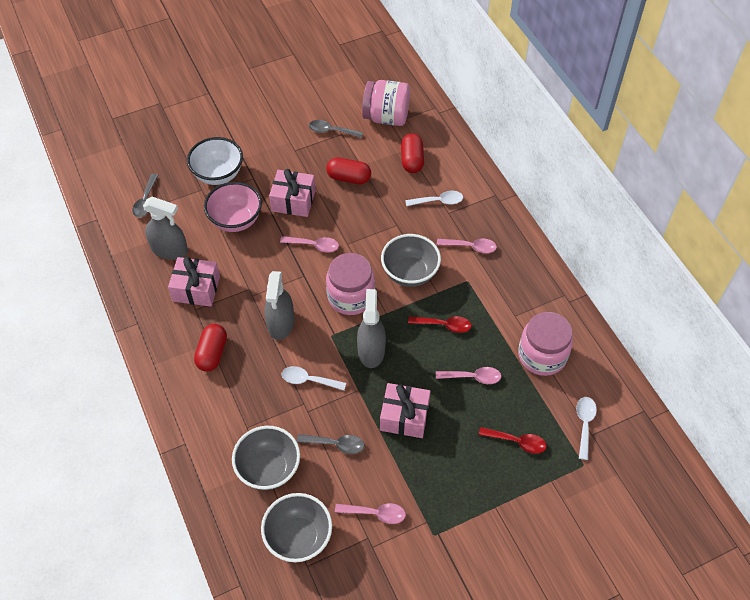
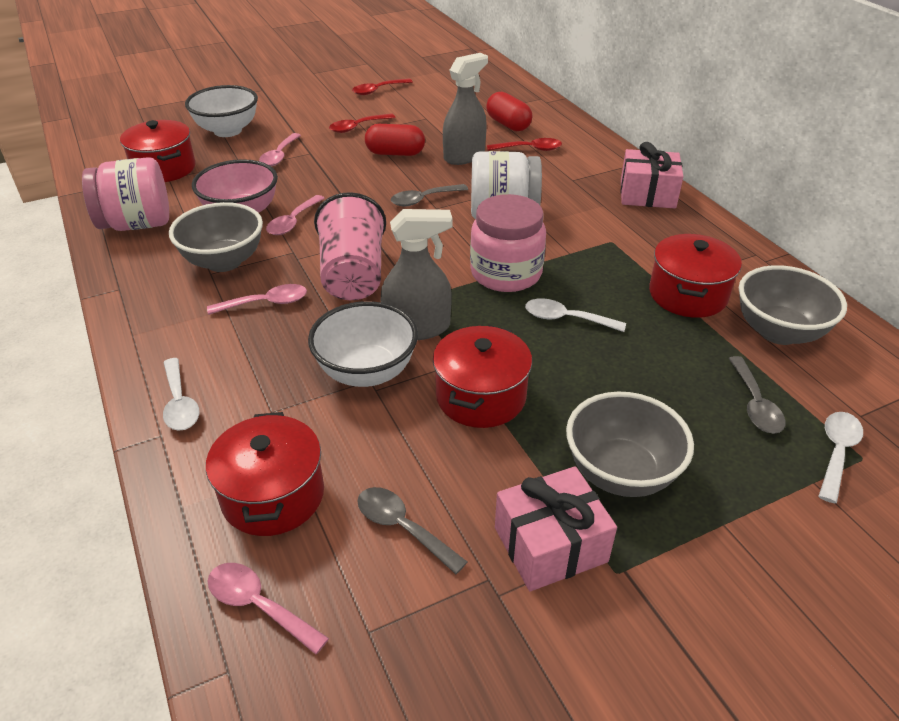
grey spray bottle: 3 -> 2
pink cup: 0 -> 1
pink gift: 3 -> 2
pink jar: 3 -> 2
red capsule: 3 -> 2
red pot: 0 -> 4
red spoon: 2 -> 3
white bowl: 1 -> 2
white jar: 0 -> 1

